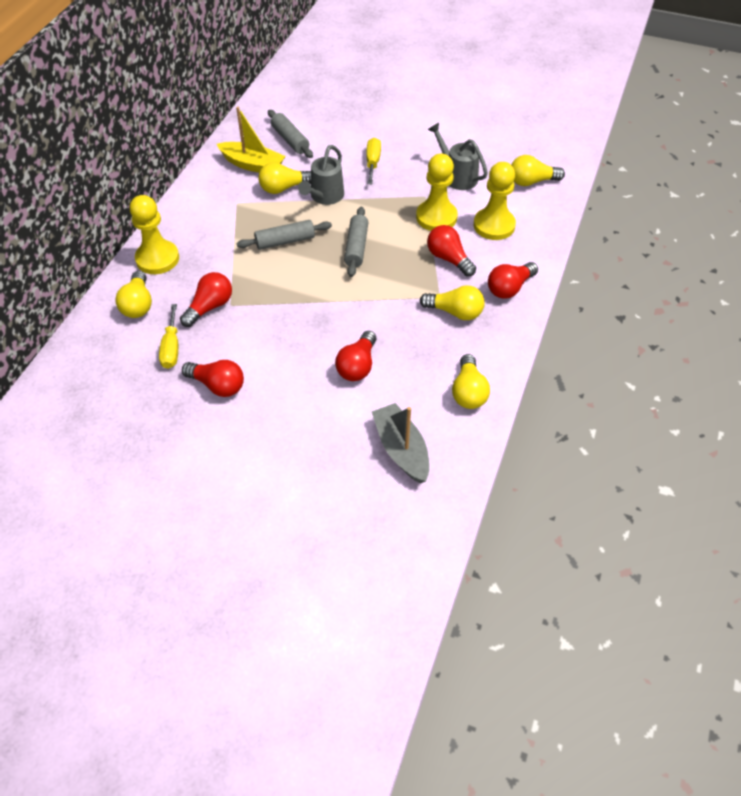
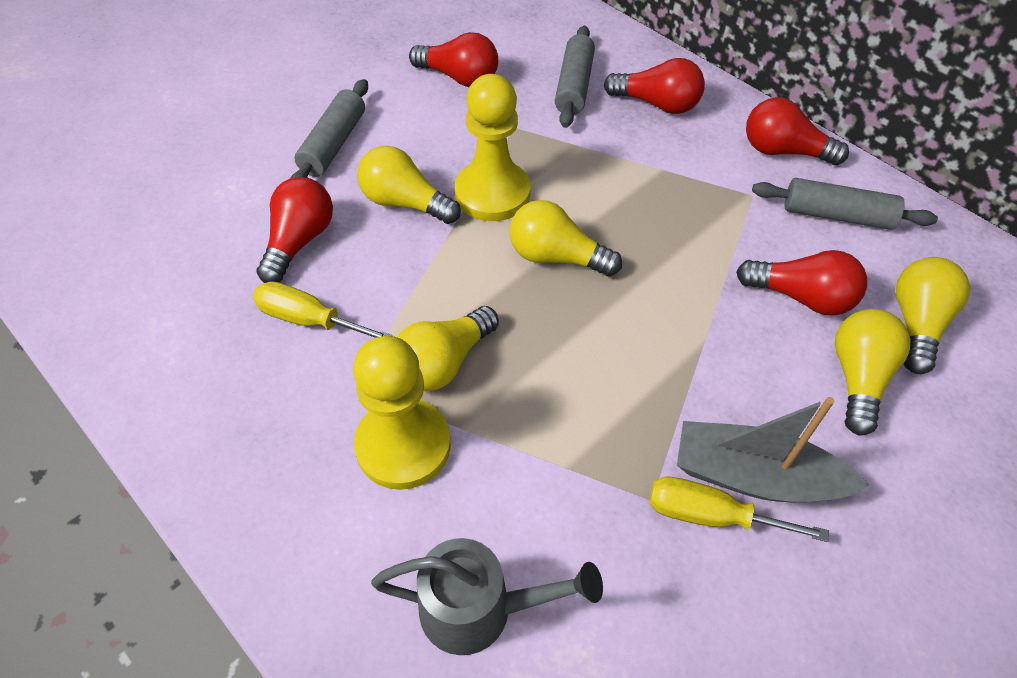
grey watering can: 2 -> 1
yellow boat: 1 -> 0
yellow pawn: 3 -> 2

